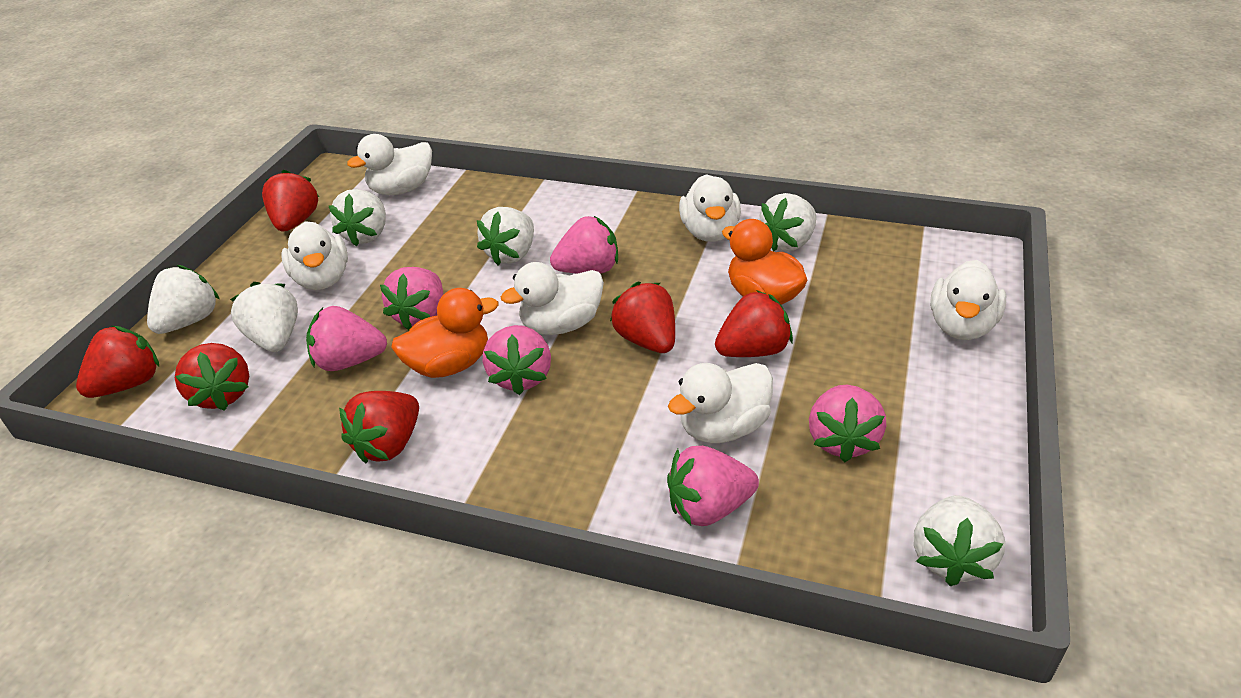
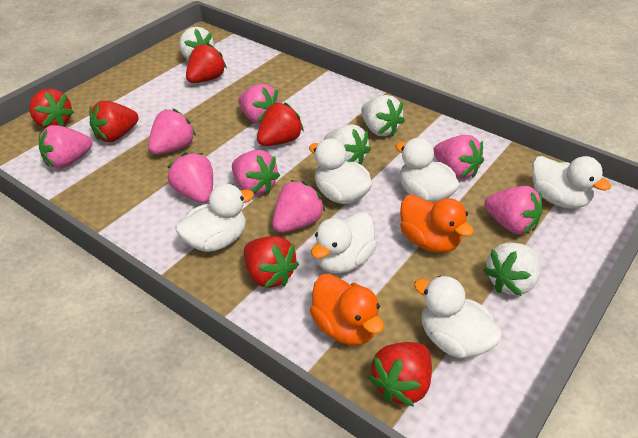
pink strawberry: 6 -> 8
white strawberry: 6 -> 4

